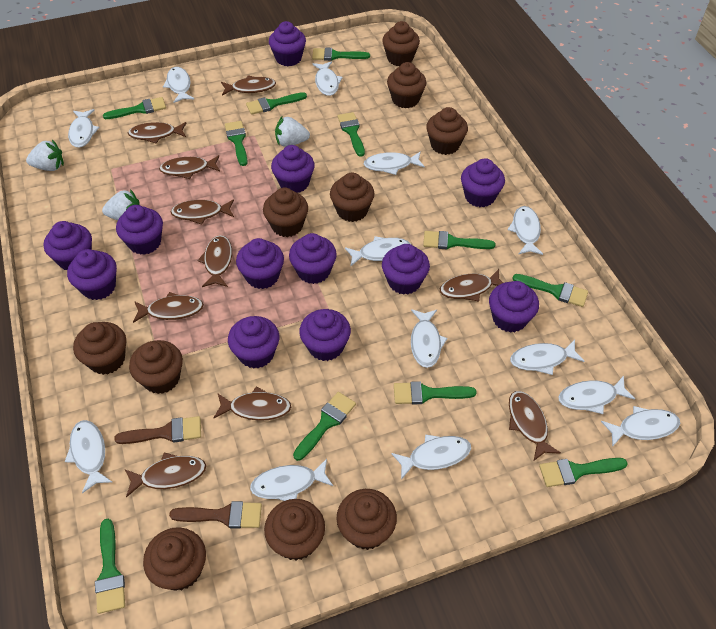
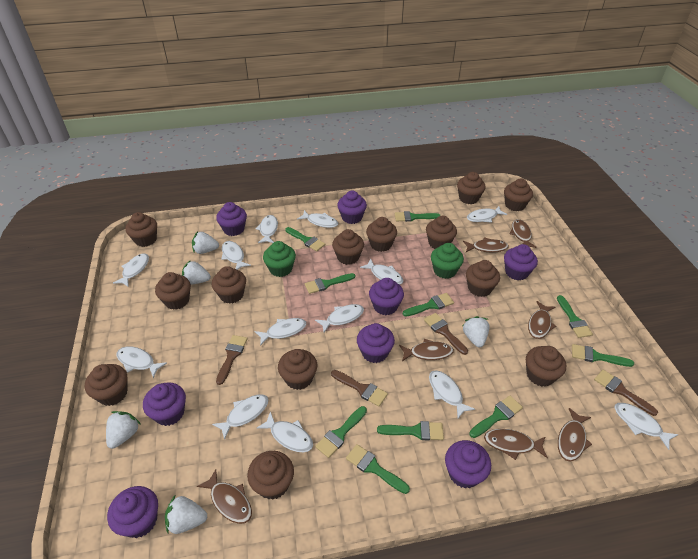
brown brush: 2 -> 4
brown cupcake: 10 -> 13
brown fish: 10 -> 7
green brush: 11 -> 10
green cupcake: 0 -> 2
purple cupcake: 12 -> 8
white strawberry: 3 -> 5

